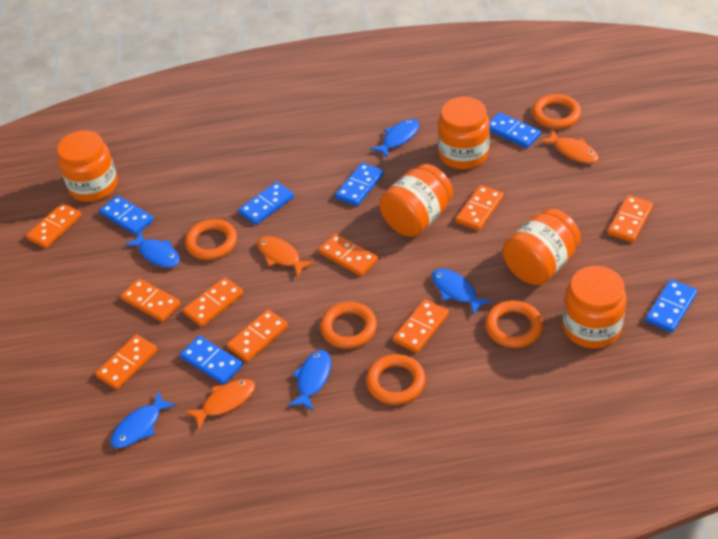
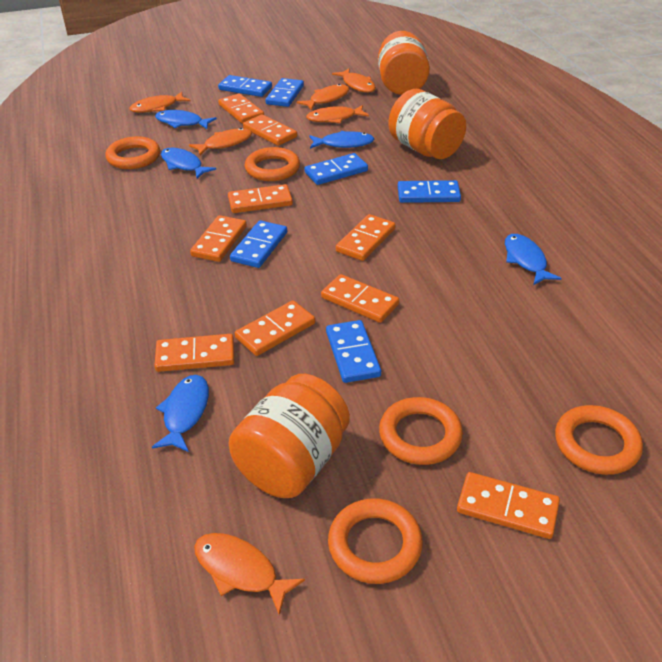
orange fish: 3 -> 6
orange jar: 5 -> 3

